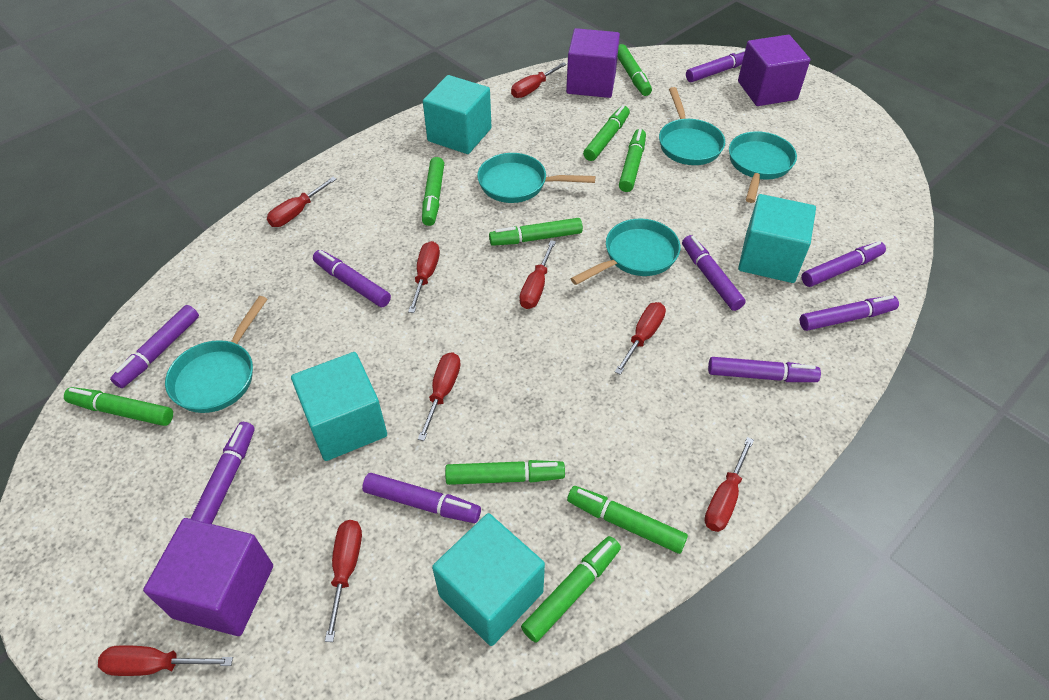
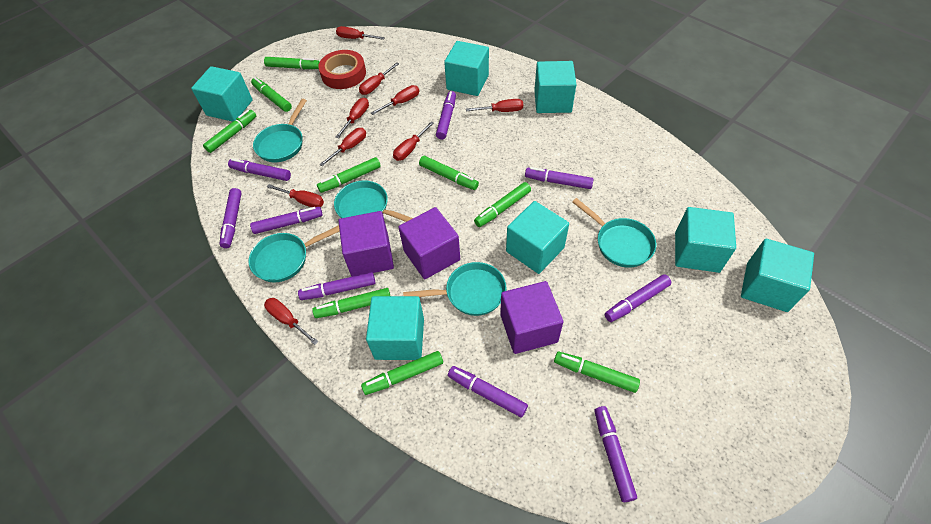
red tape: 0 -> 1
turquoise cube: 4 -> 7

